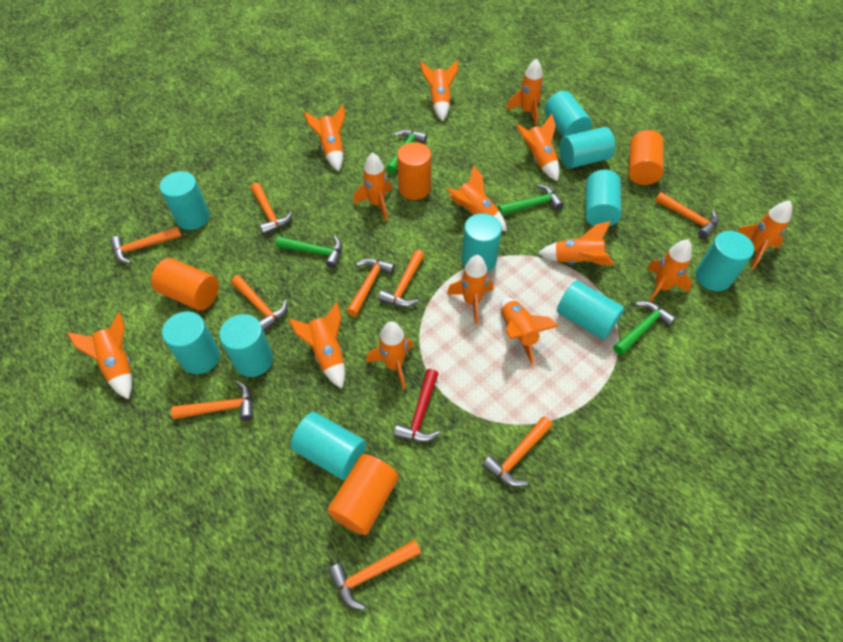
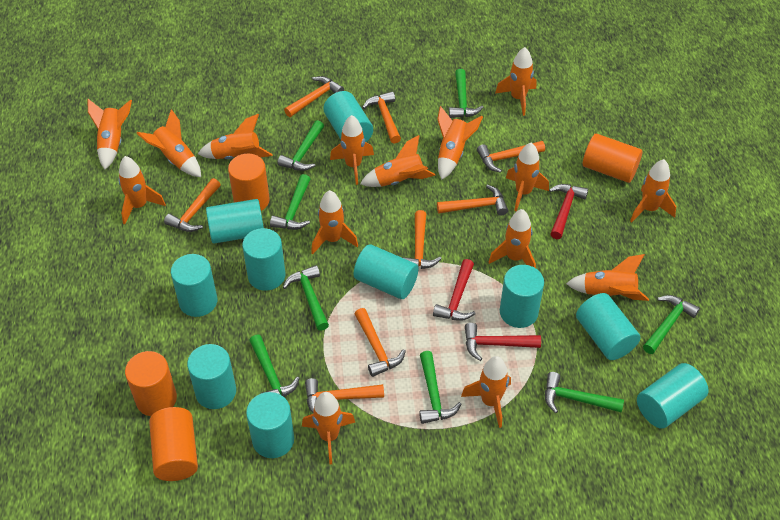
green hammer: 4 -> 8
orange hammer: 9 -> 8
orange rocket: 14 -> 15
red hammer: 1 -> 3

